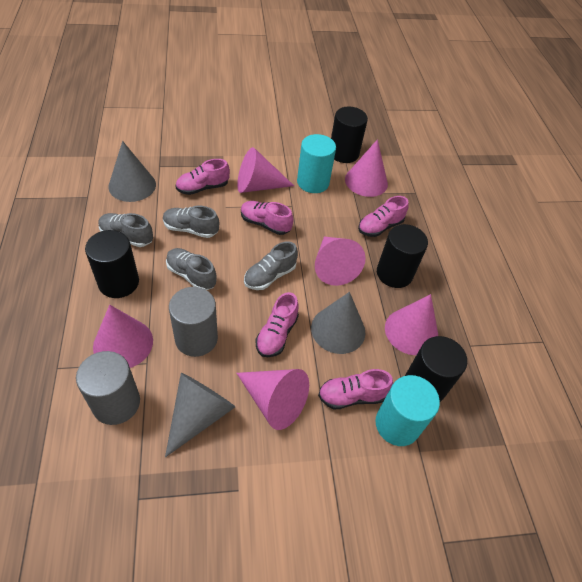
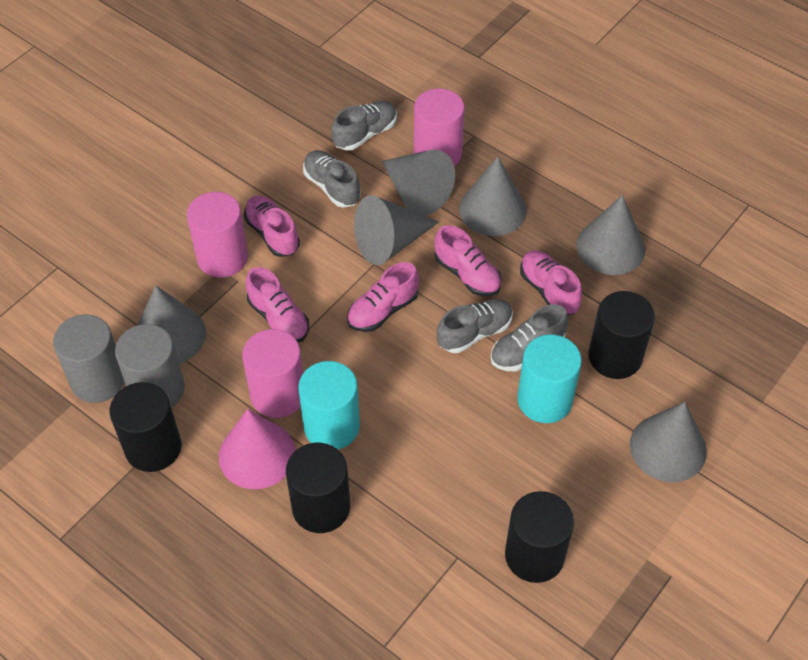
grey cone: 3 -> 6
pink cone: 6 -> 1
pink cylinder: 0 -> 3

